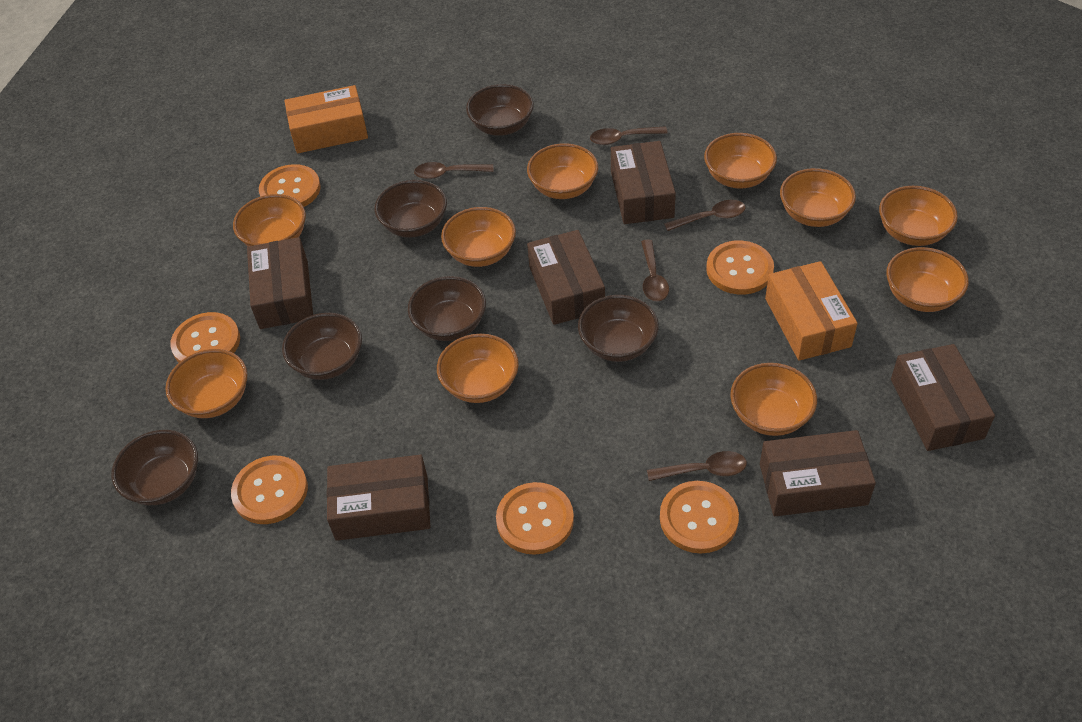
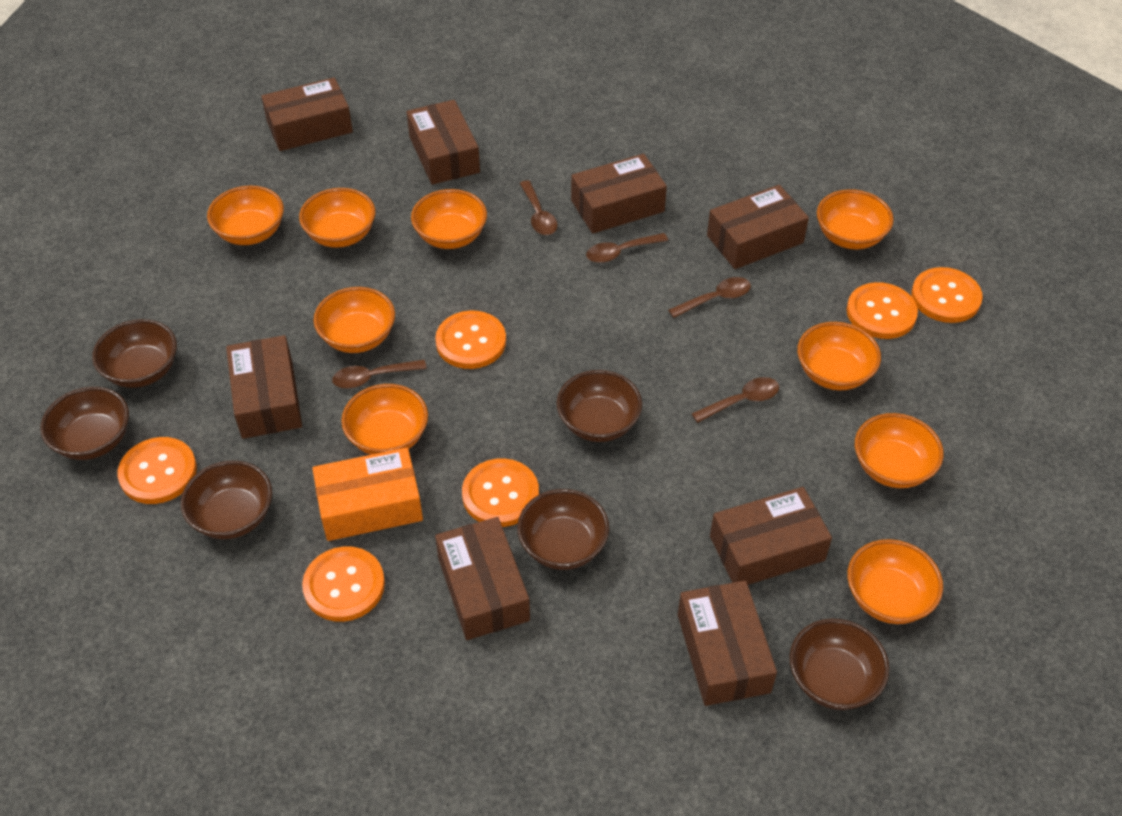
brown box: 6 -> 8
orange bowl: 10 -> 9
orange box: 2 -> 1

